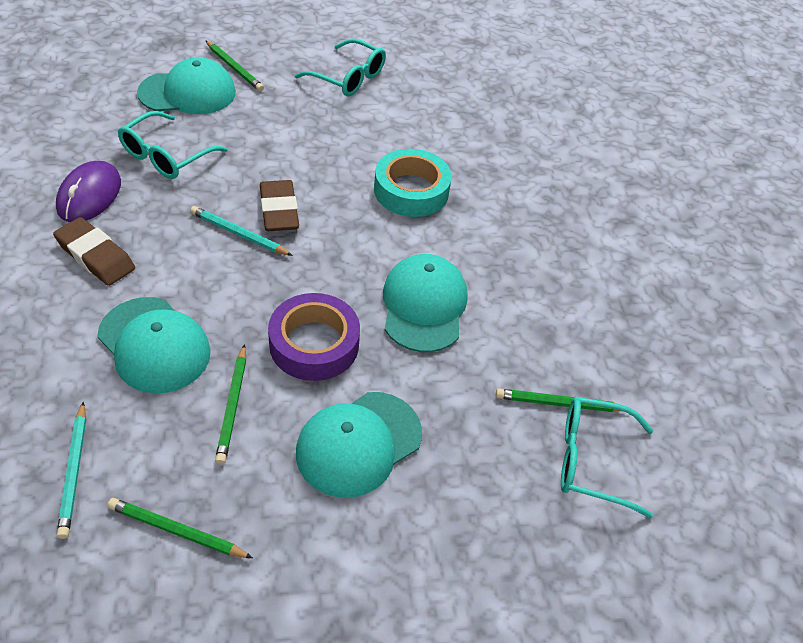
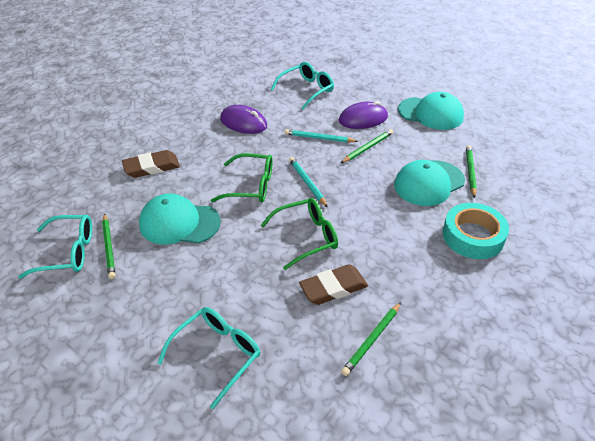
green glasses: 0 -> 2
purple mouse: 1 -> 2
purple tape: 1 -> 0
turquoise cap: 4 -> 3

